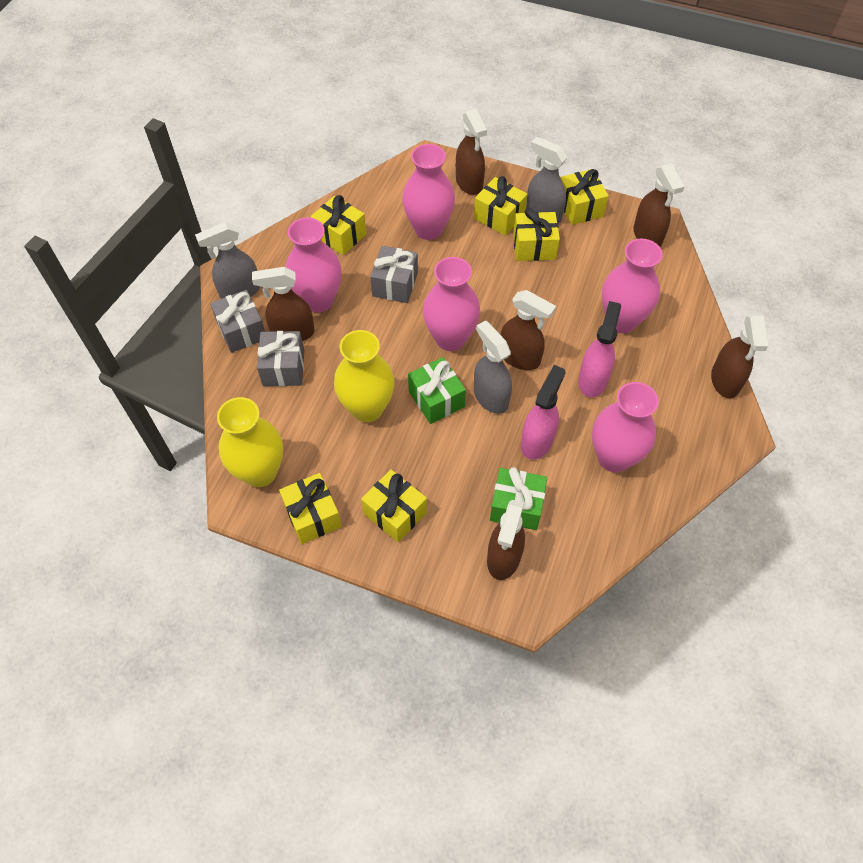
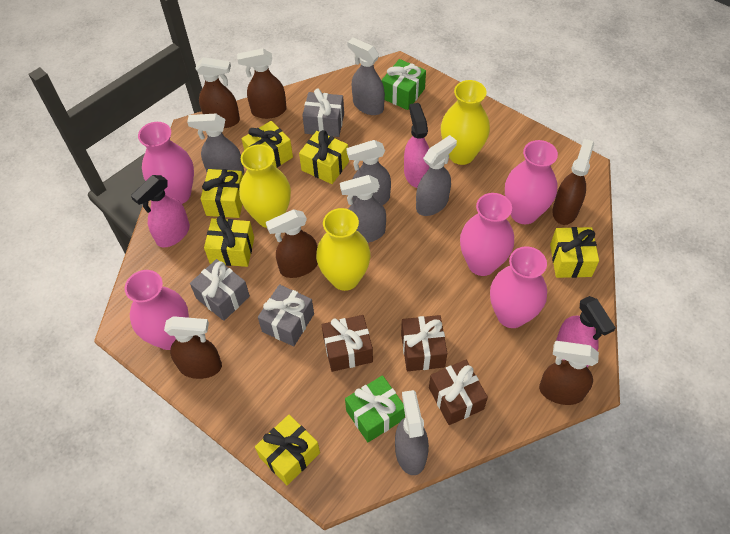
brown gift: 0 -> 3
grey spray bottle: 3 -> 6
pink spray bottle: 2 -> 3
yellow vase: 2 -> 3

